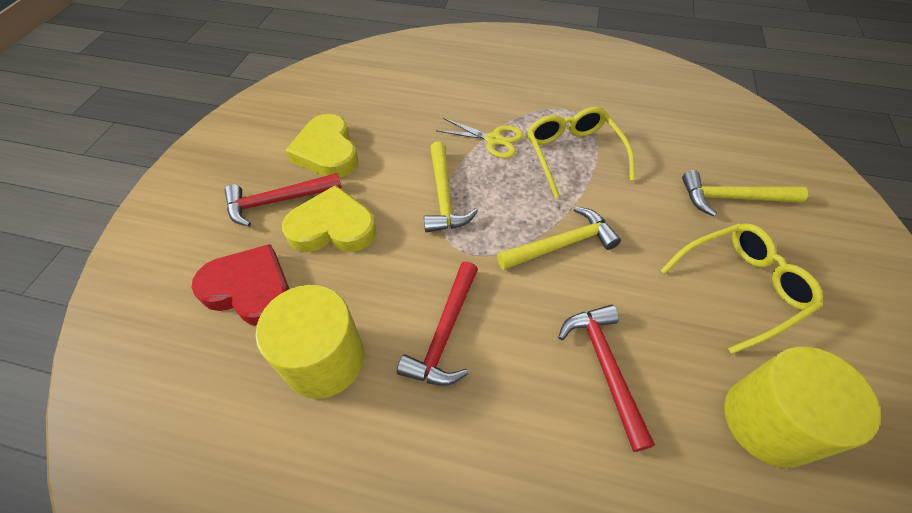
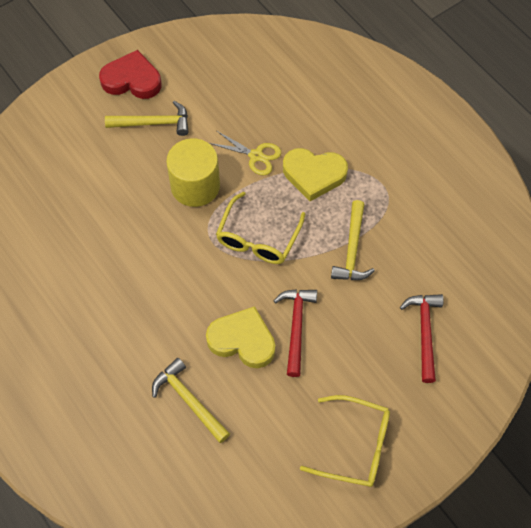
red hammer: 3 -> 2
yellow cylinder: 2 -> 1

